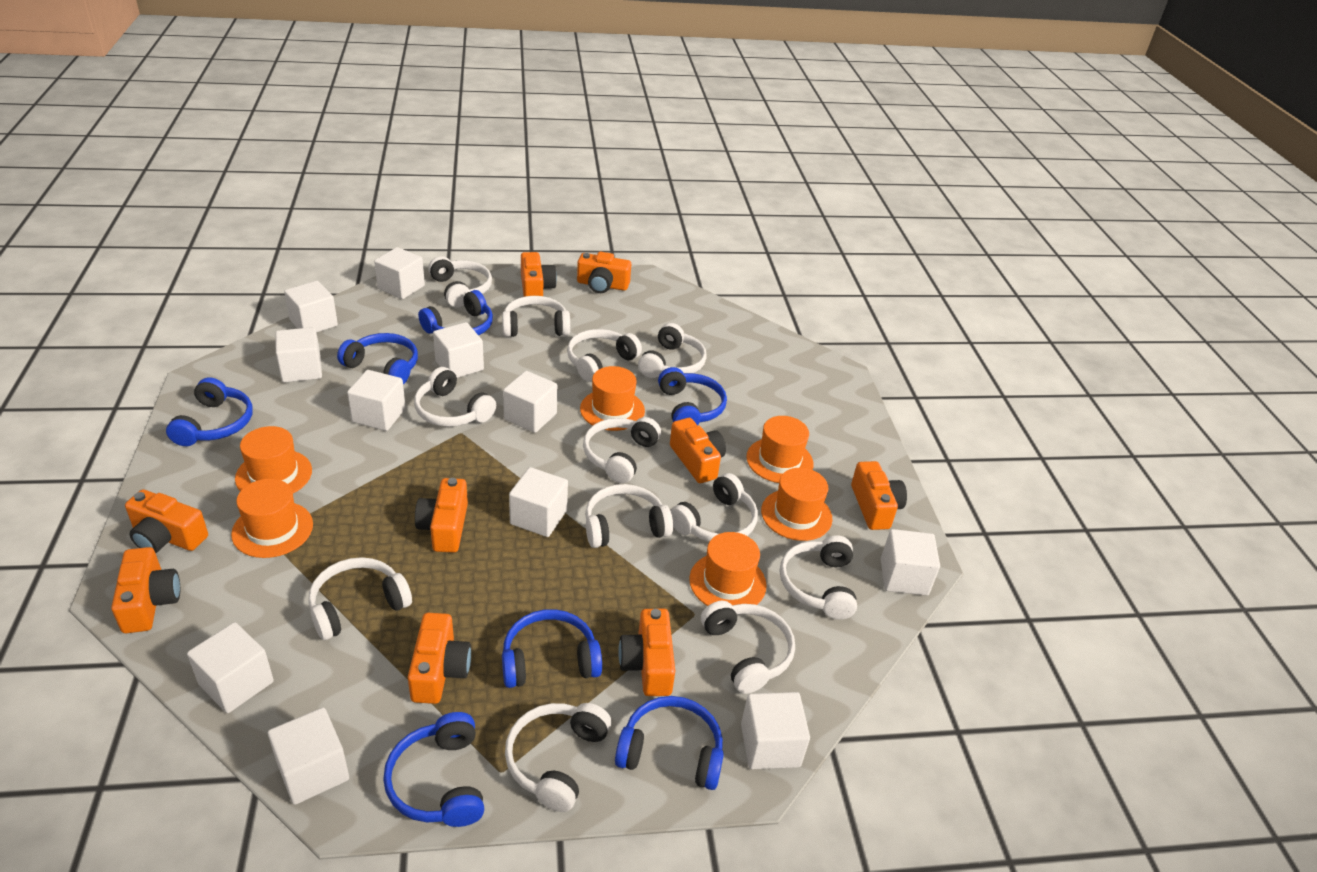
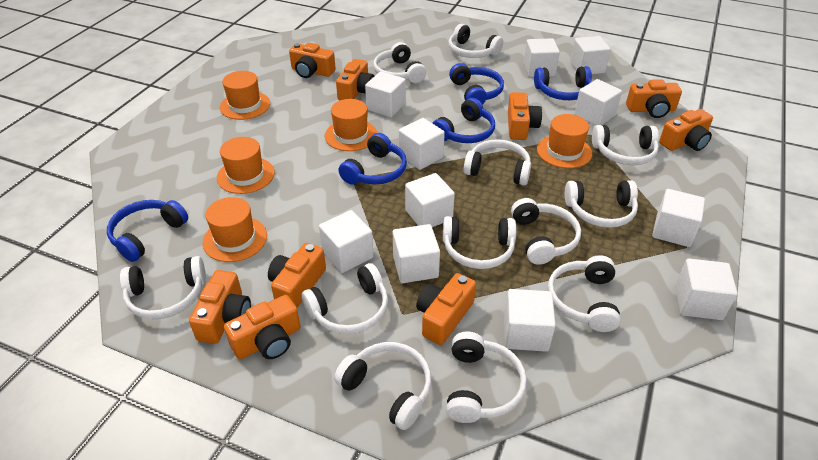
blue headphones: 7 -> 5
orange hat: 6 -> 5

